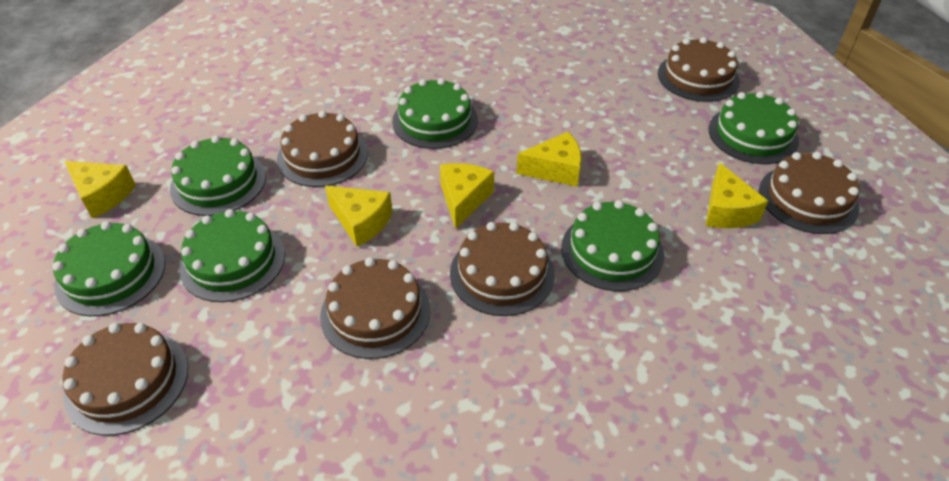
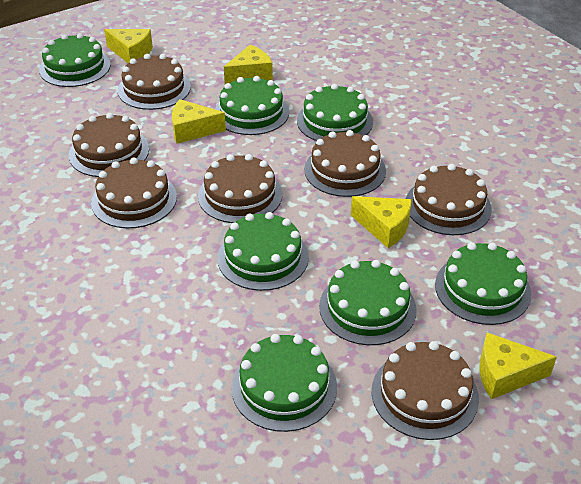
brown cake: 6 -> 7
green cake: 6 -> 7

